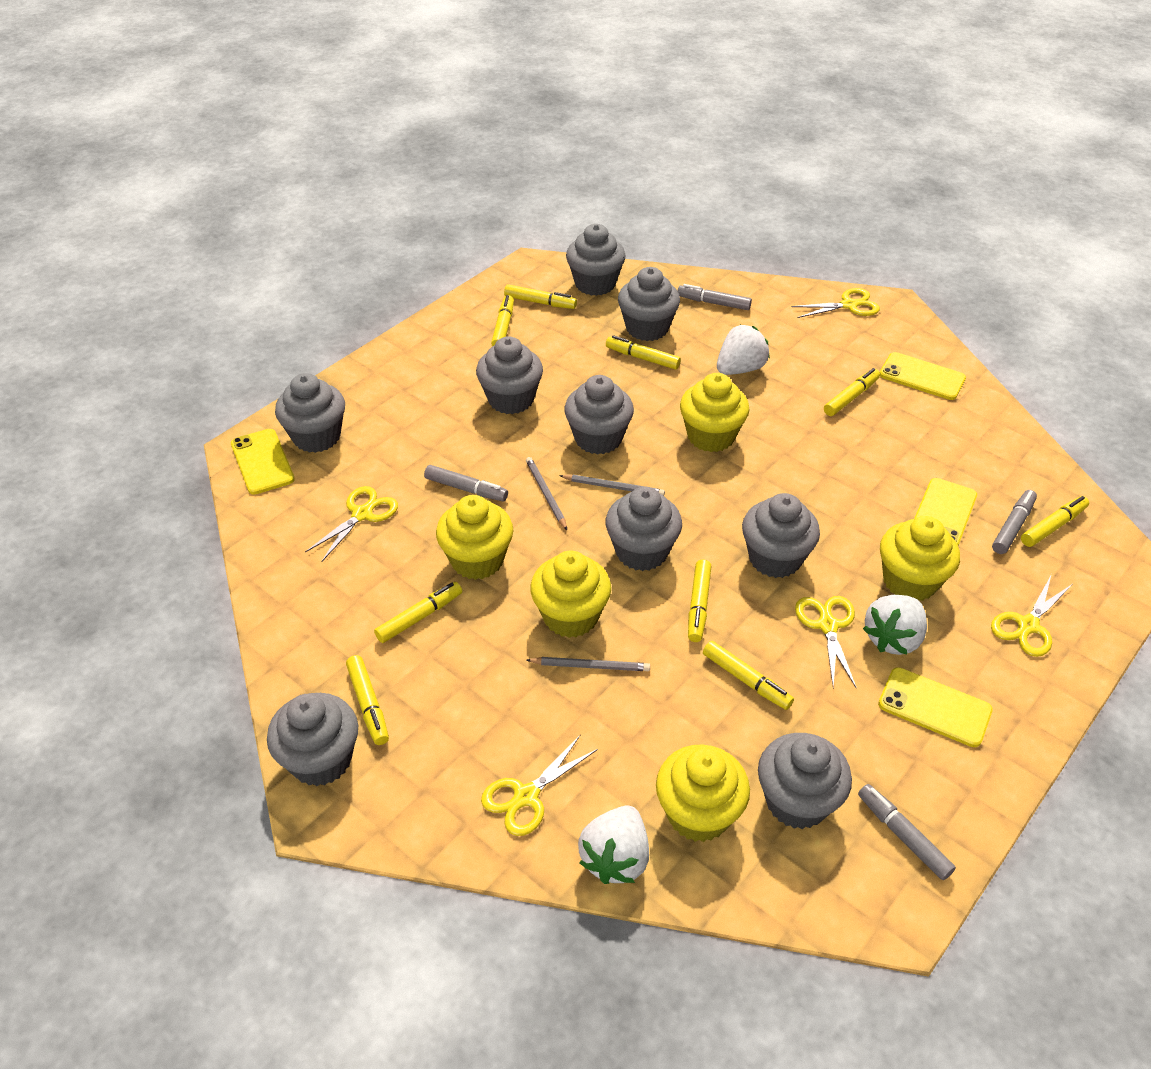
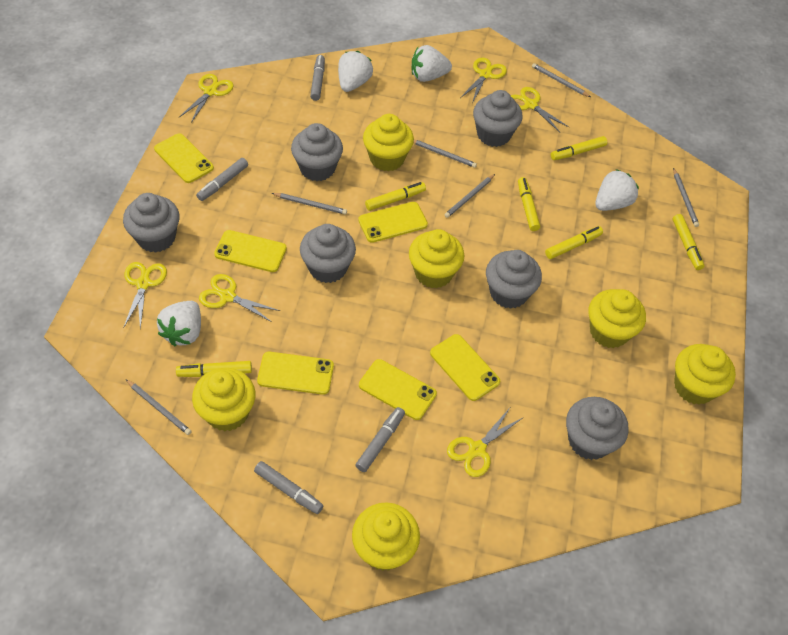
grey cupcake: 9 -> 6
grey pencil: 3 -> 6
white strawberry: 3 -> 4
yellow cupcake: 5 -> 6
yellow marker: 9 -> 6
yellow phone: 4 -> 6
yellow scissors: 5 -> 6

